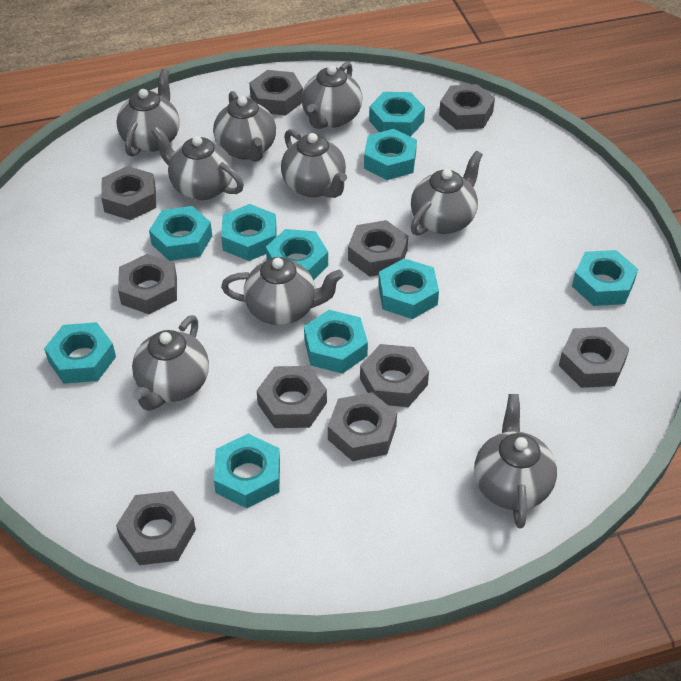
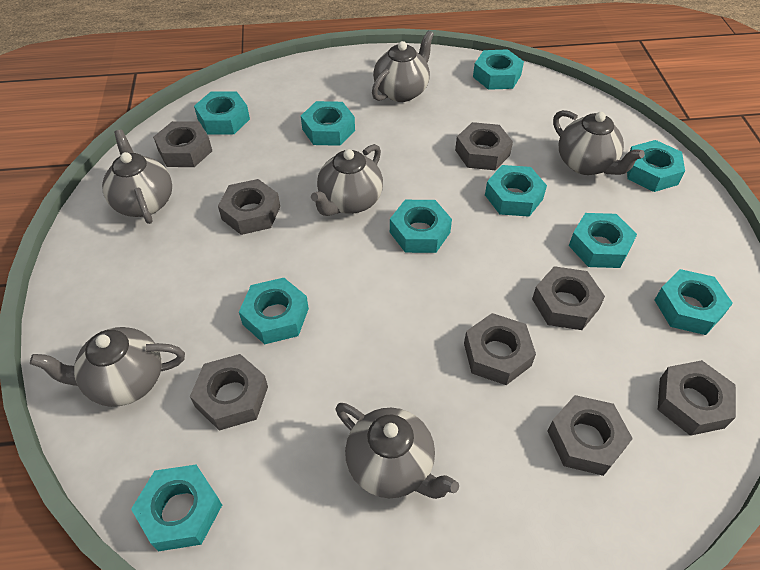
grey nut: 10 -> 8
grey teapot: 9 -> 6

